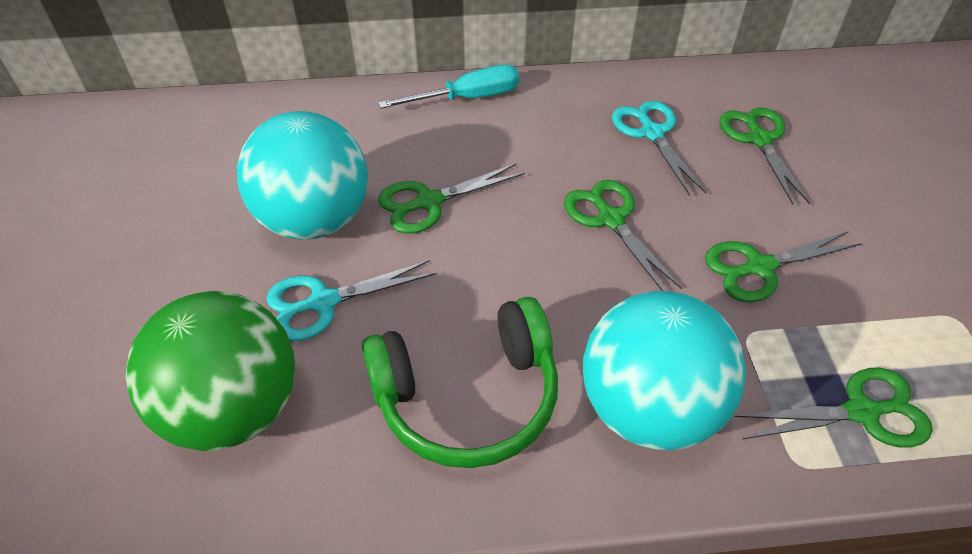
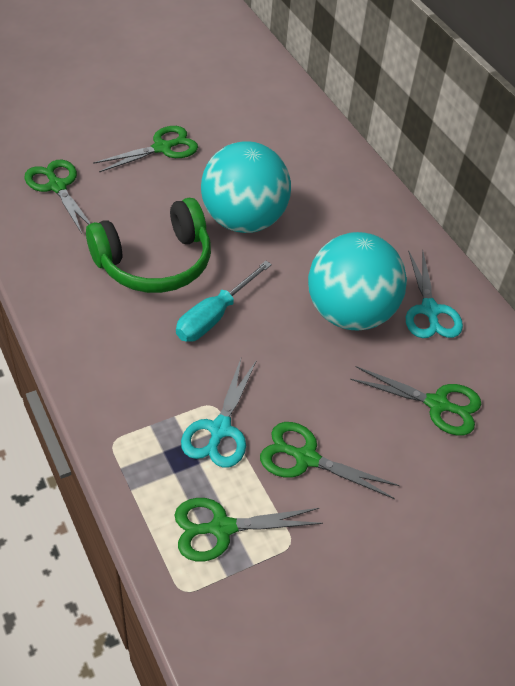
green ball: 1 -> 0

